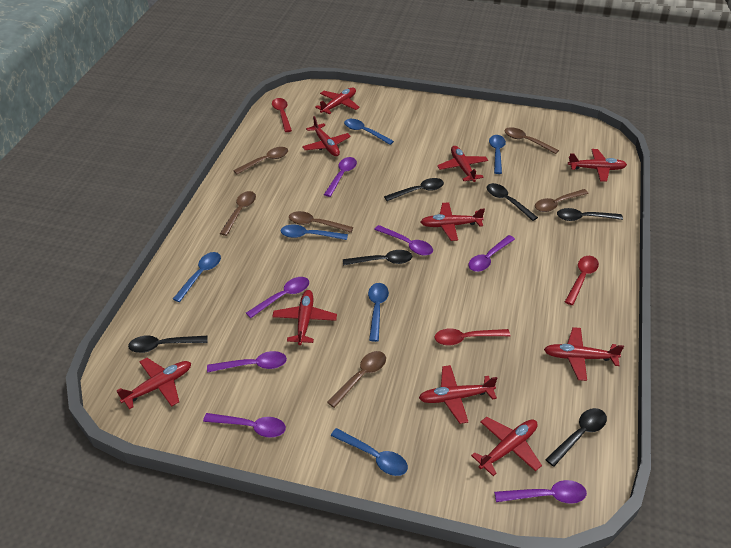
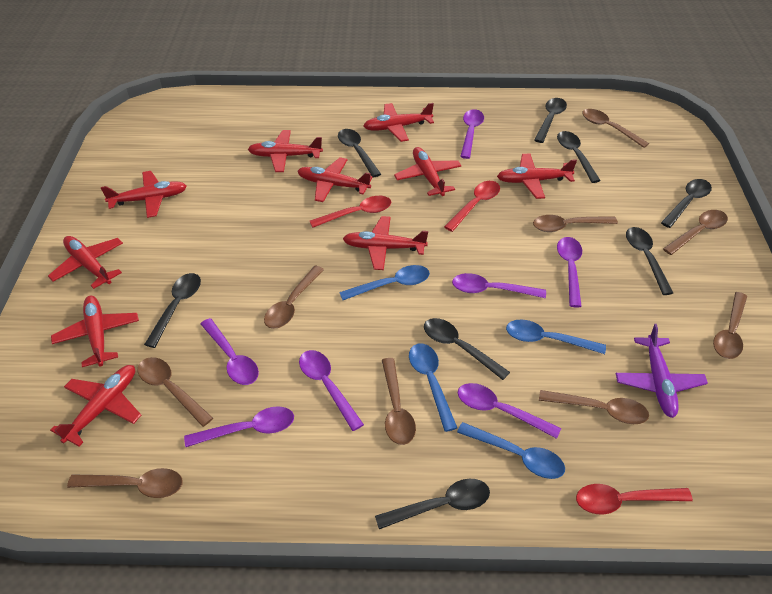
black spoon: 6 -> 8
blue spoon: 6 -> 4
brown spoon: 6 -> 9
purple plane: 0 -> 1

